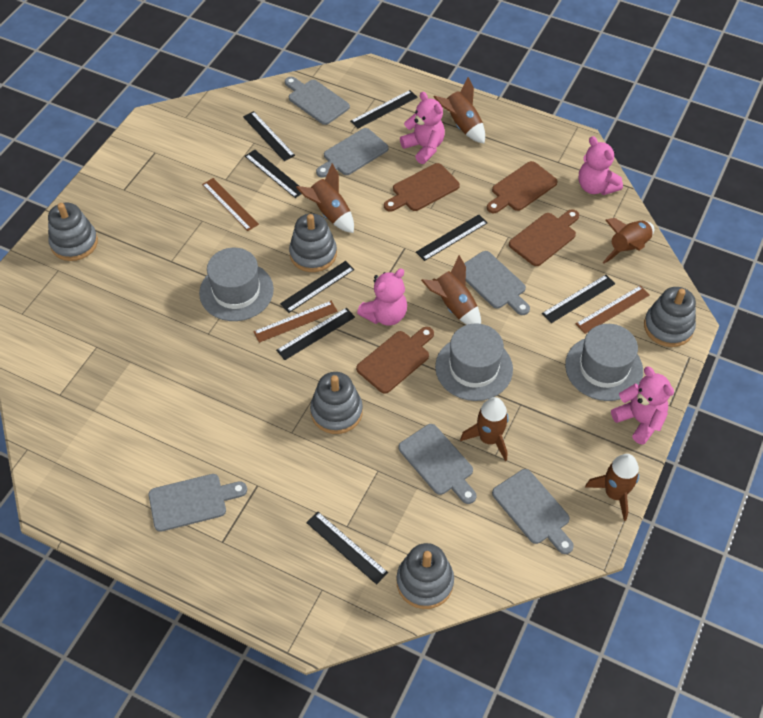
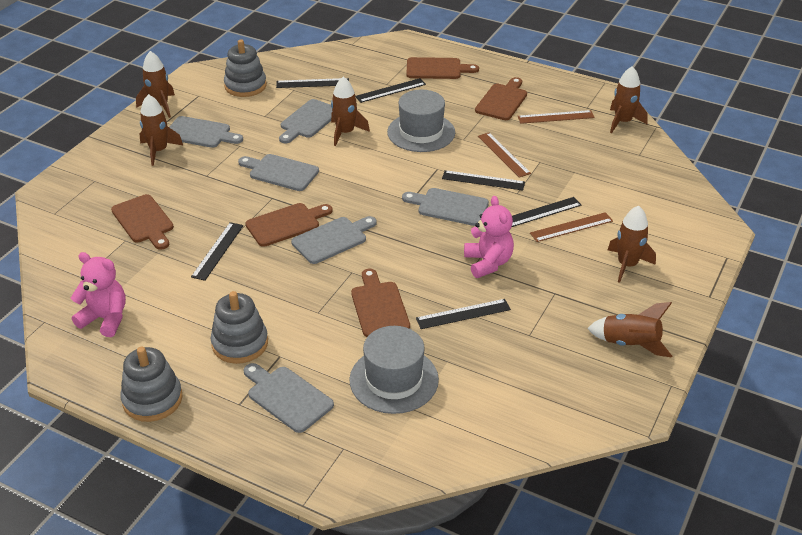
black ruler: 8 -> 6
brown cutting board: 4 -> 5
grey hat: 3 -> 2
grey stacking toy: 5 -> 3
pink teddy bear: 4 -> 2

